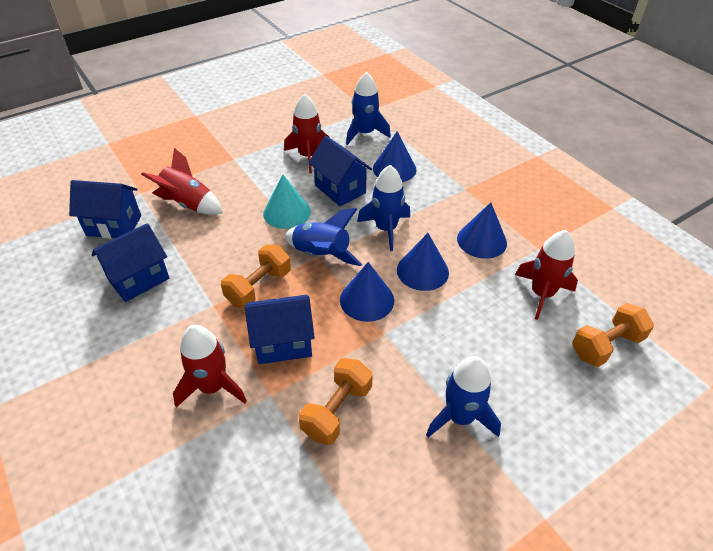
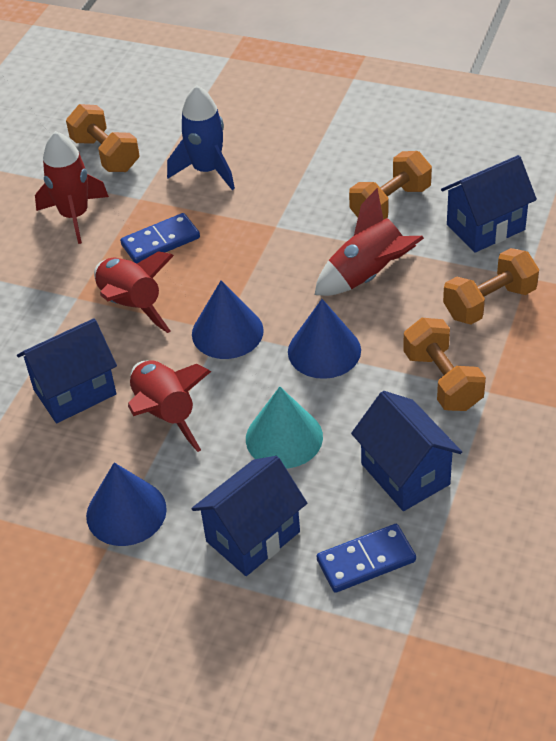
blue cone: 4 -> 3
blue domino: 0 -> 2
blue rocket: 4 -> 1
orange dumbbell: 3 -> 4

